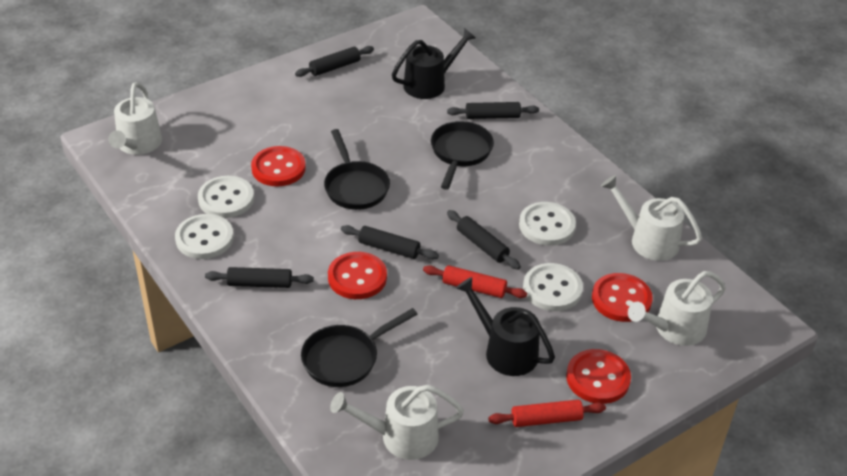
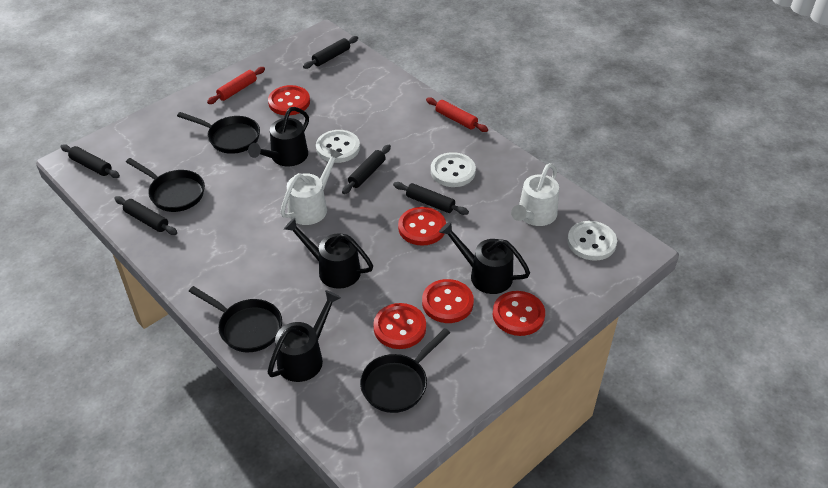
black pan: 3 -> 4
black watering can: 2 -> 4
red button: 4 -> 5
white button: 4 -> 3
white watering can: 4 -> 2

